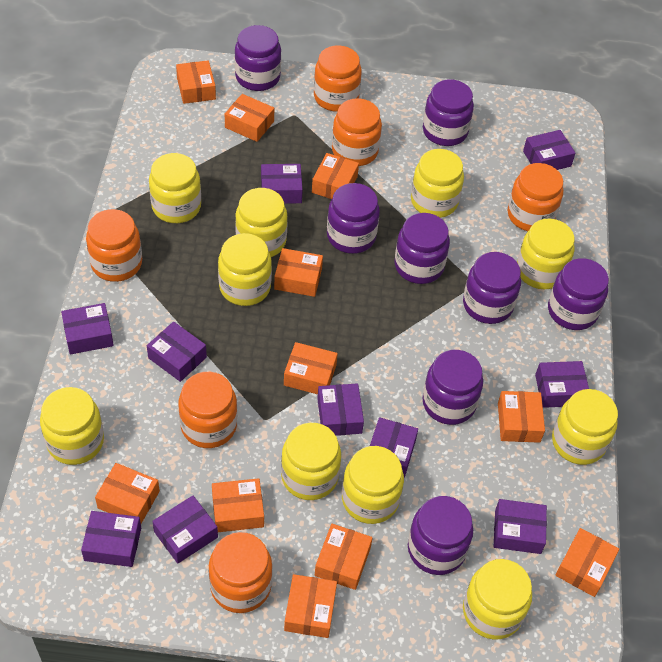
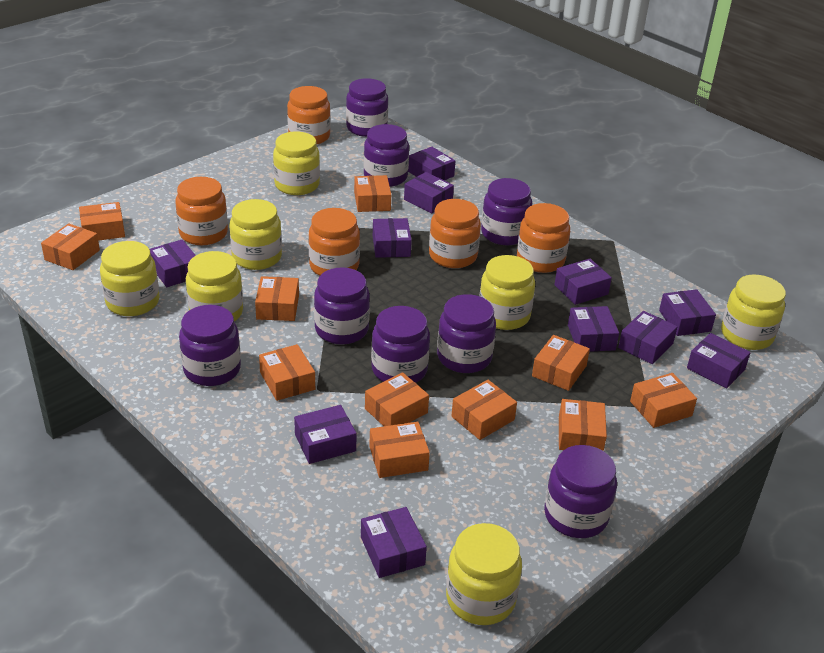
orange jar: 6 -> 5
purple box: 10 -> 11
yellow jar: 10 -> 7

